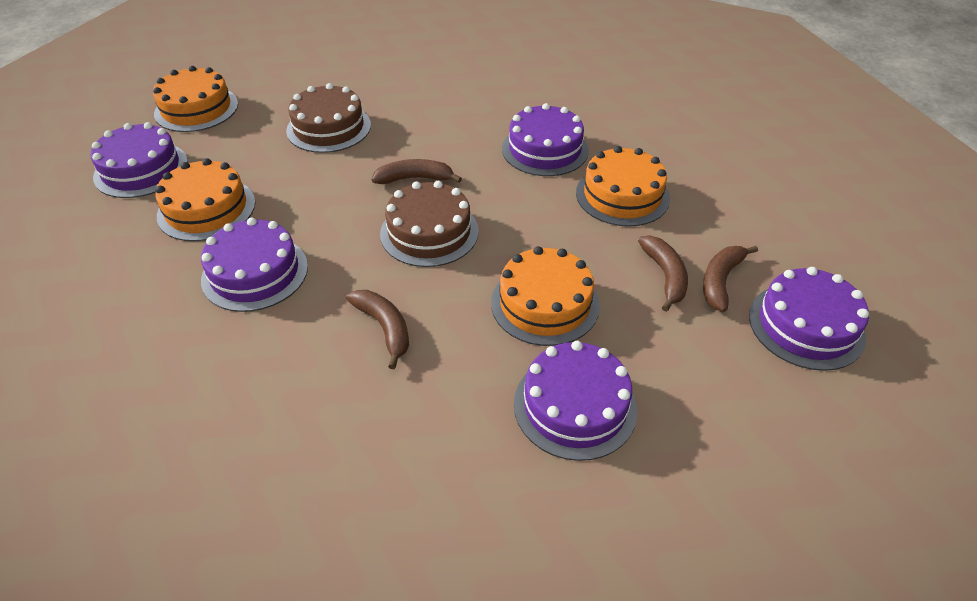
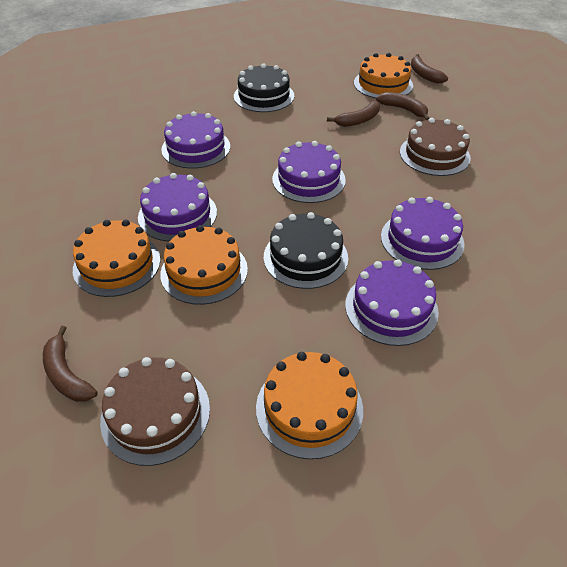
black cake: 0 -> 2

